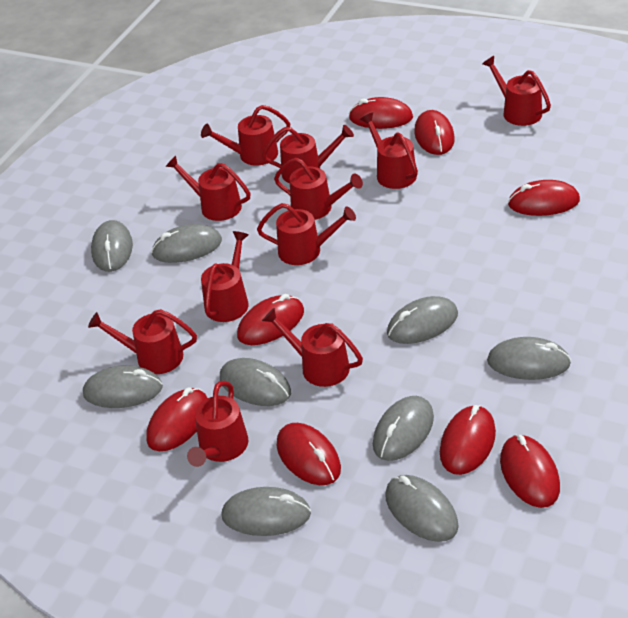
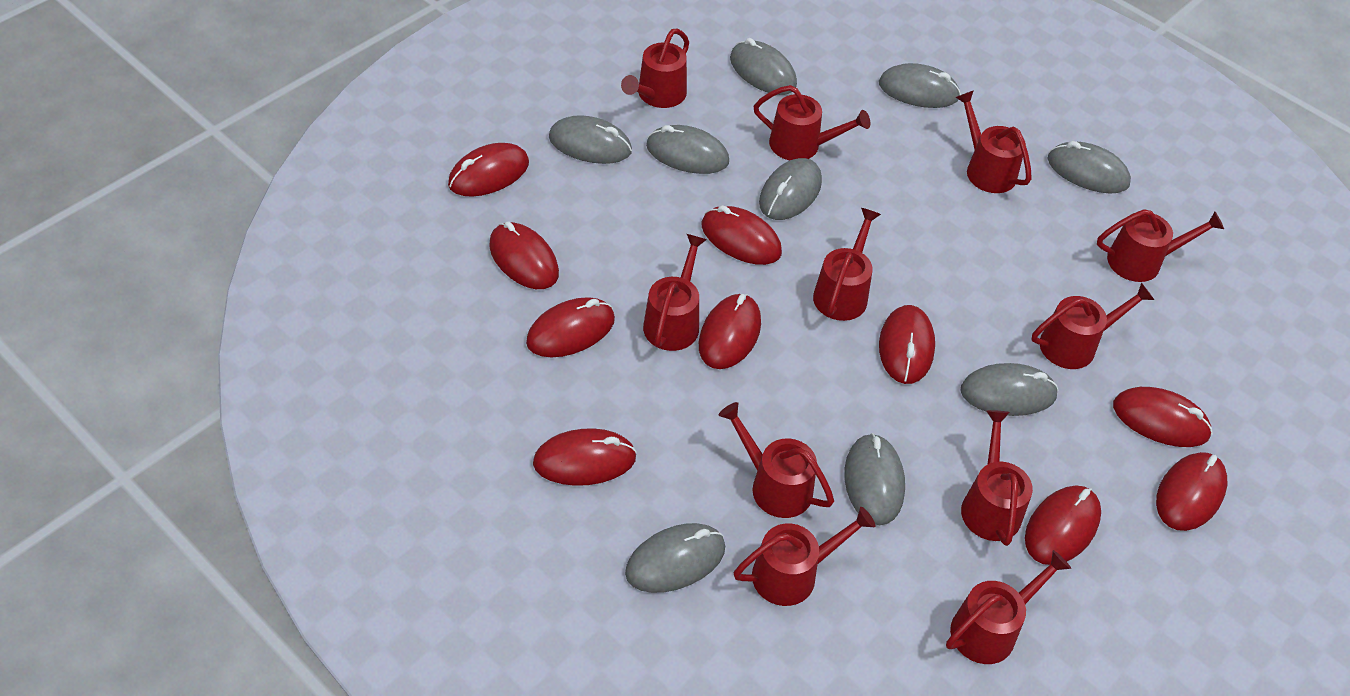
red mouse: 8 -> 10

